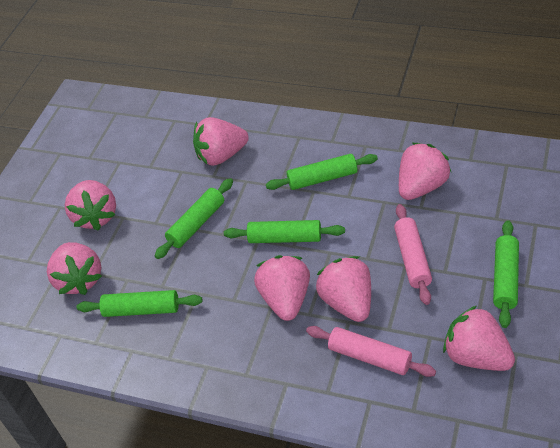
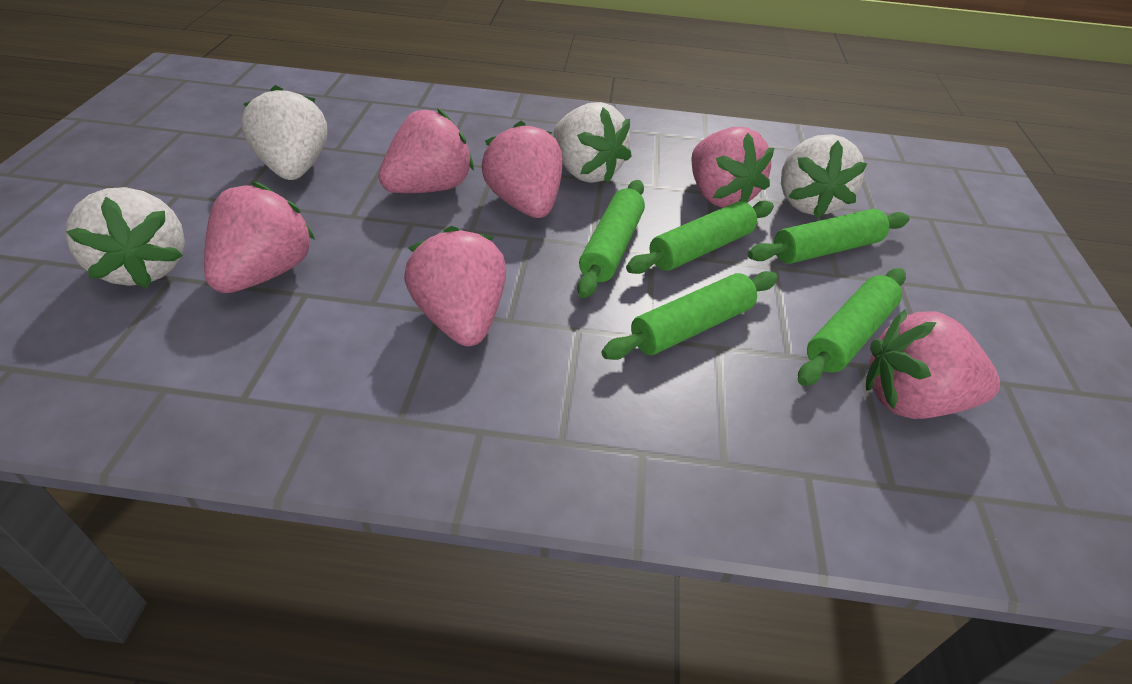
pink rolling pin: 2 -> 0
pink strawberry: 7 -> 6
white strawberry: 0 -> 4

